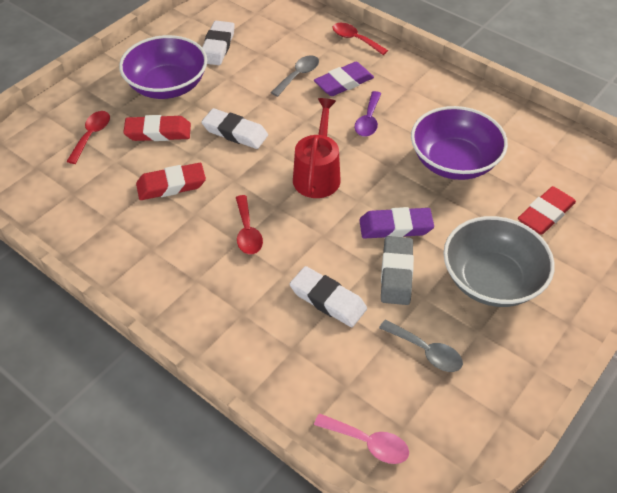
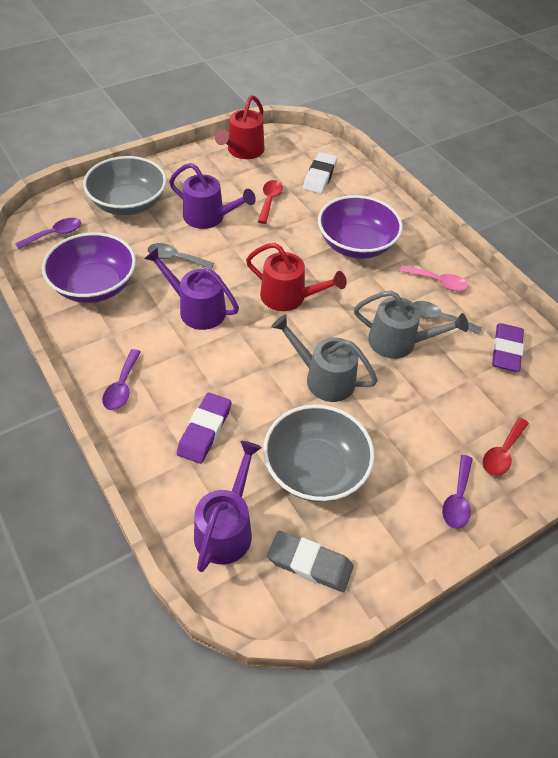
grey bowl: 1 -> 2
grey watering can: 0 -> 2
purple spoon: 1 -> 3
purple watering can: 0 -> 3
red eraser: 3 -> 0
red spoon: 3 -> 2
red watering can: 1 -> 2
white eraser: 3 -> 1

